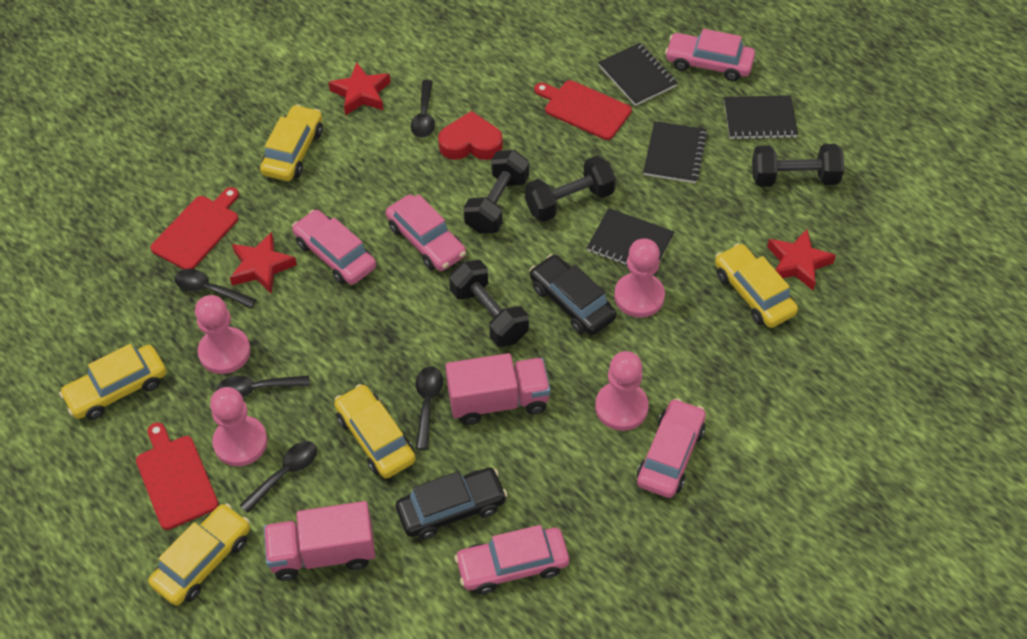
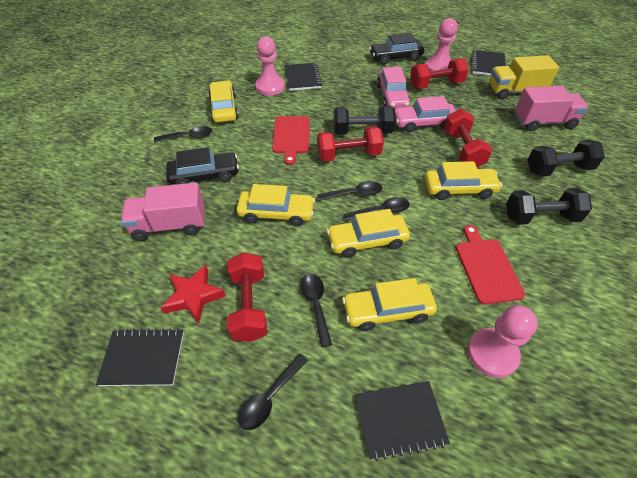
black dumbbell: 4 -> 3
pink car: 5 -> 2
pink pawn: 4 -> 3
red cutting board: 3 -> 2
red dumbbell: 0 -> 4
red heart: 1 -> 0
red star: 3 -> 1
yellow truck: 0 -> 1

